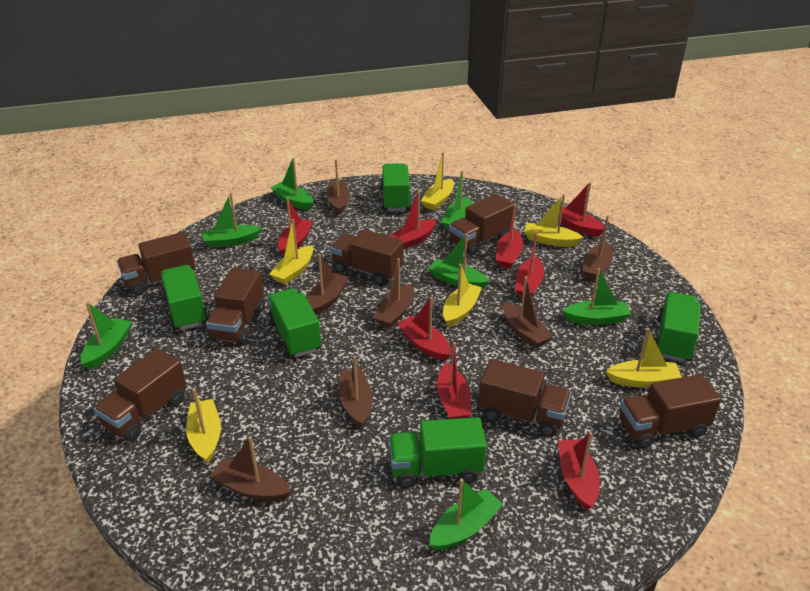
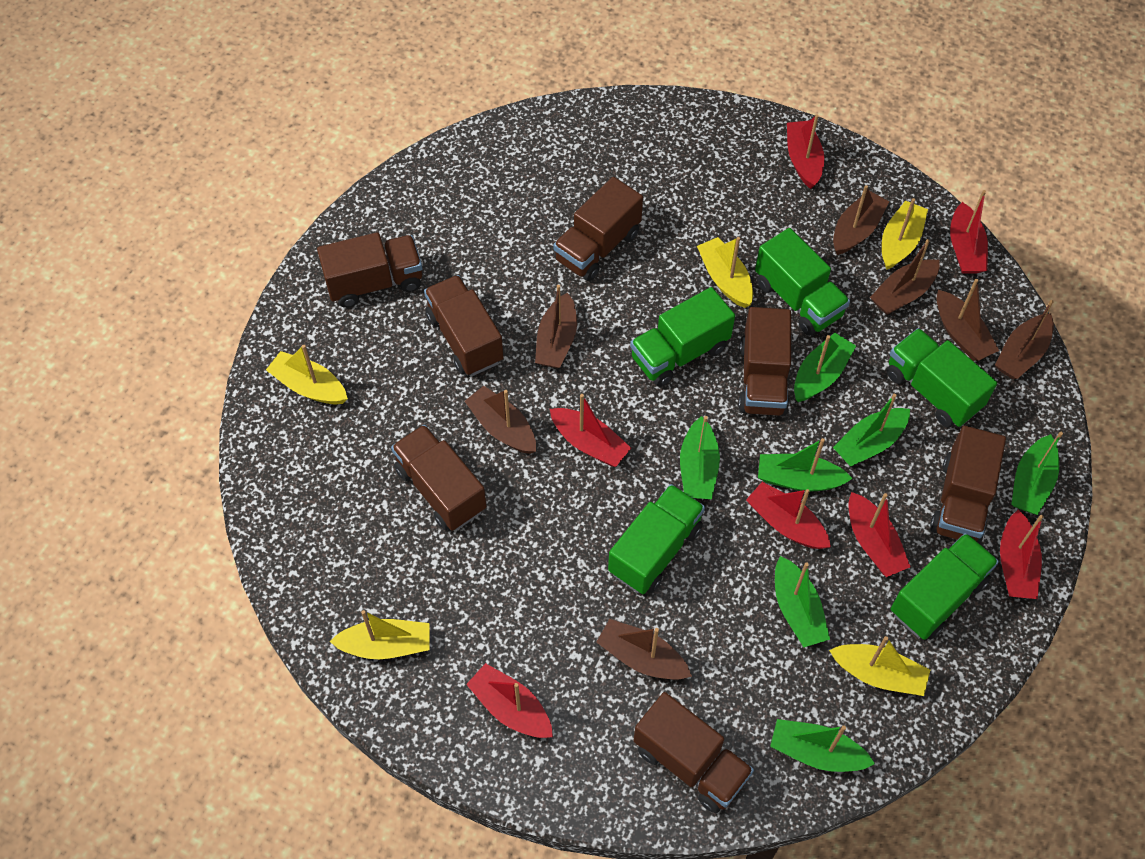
red boat: 8 -> 7
yellow boat: 6 -> 5

